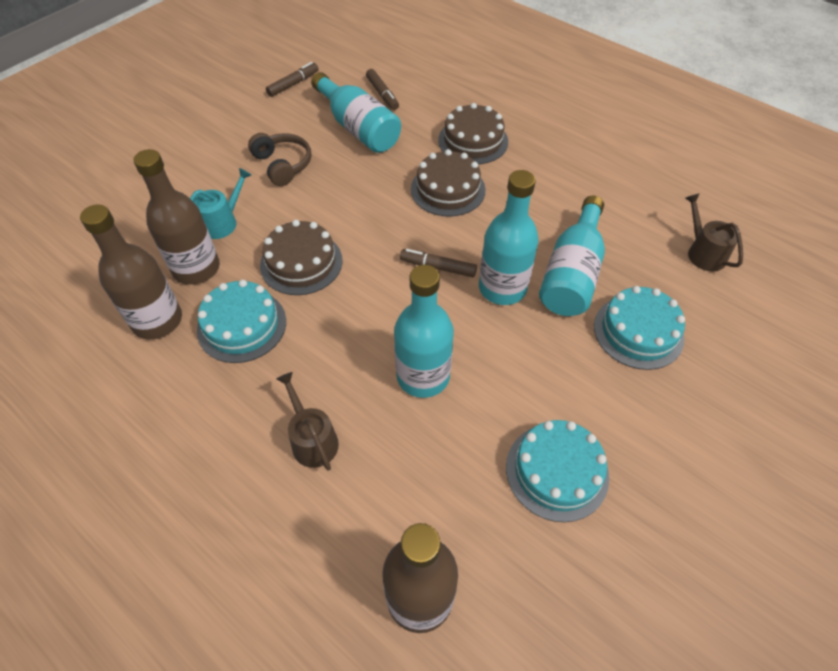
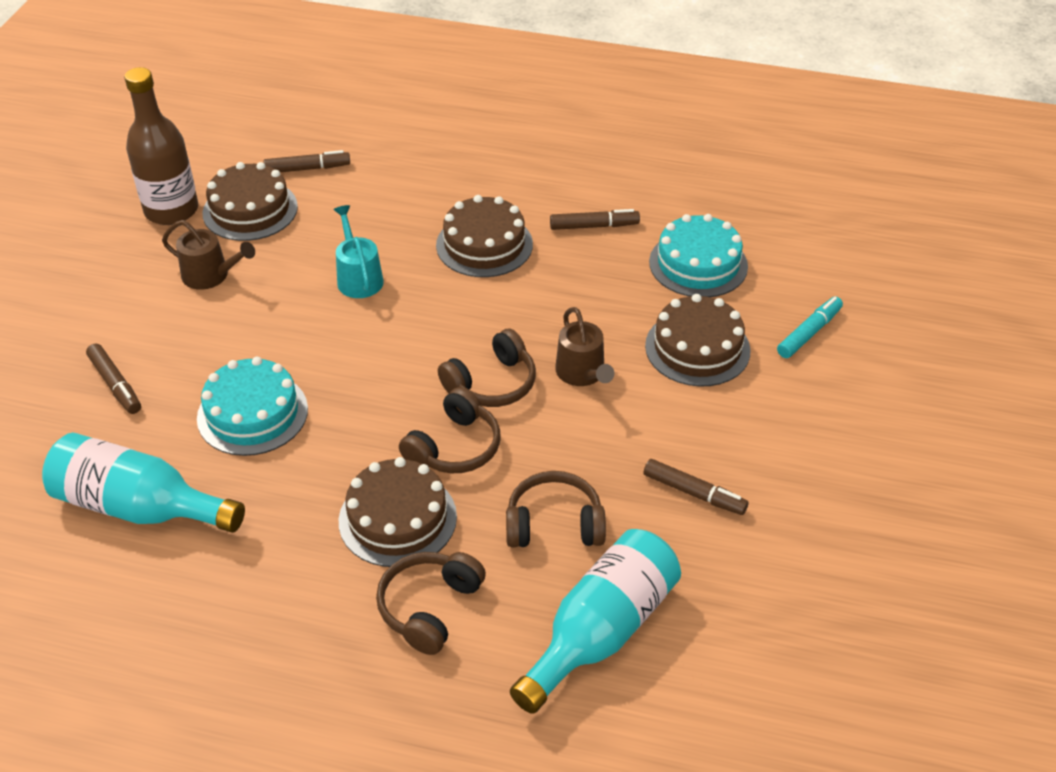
brown bottle: 3 -> 1
brown cake: 3 -> 4
brown headphones: 1 -> 4
brown marker: 3 -> 4
turquoise bottle: 4 -> 2
turquoise cake: 3 -> 2
turquoise marker: 0 -> 1

